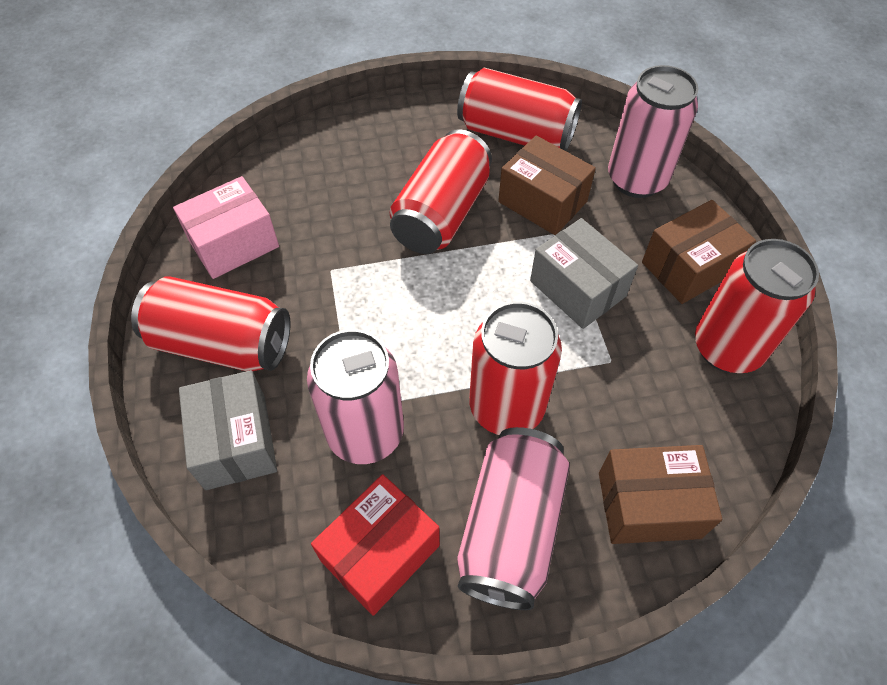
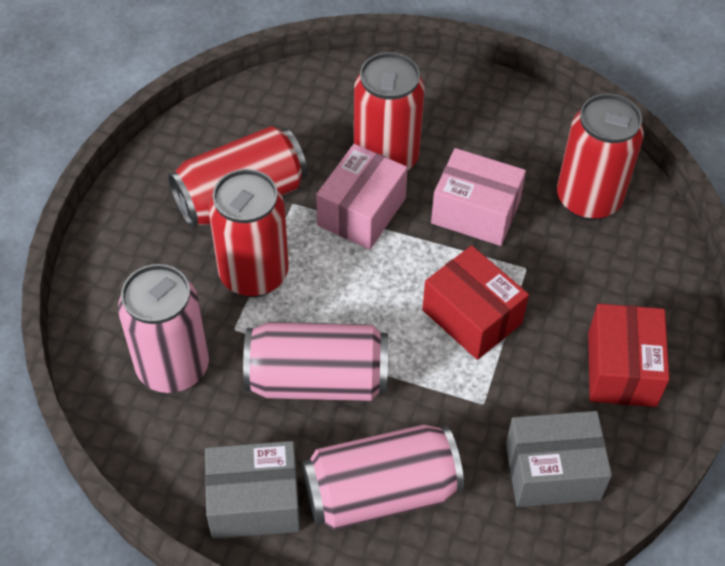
brown box: 3 -> 0
pink box: 1 -> 2
red box: 1 -> 2
red can: 5 -> 4

